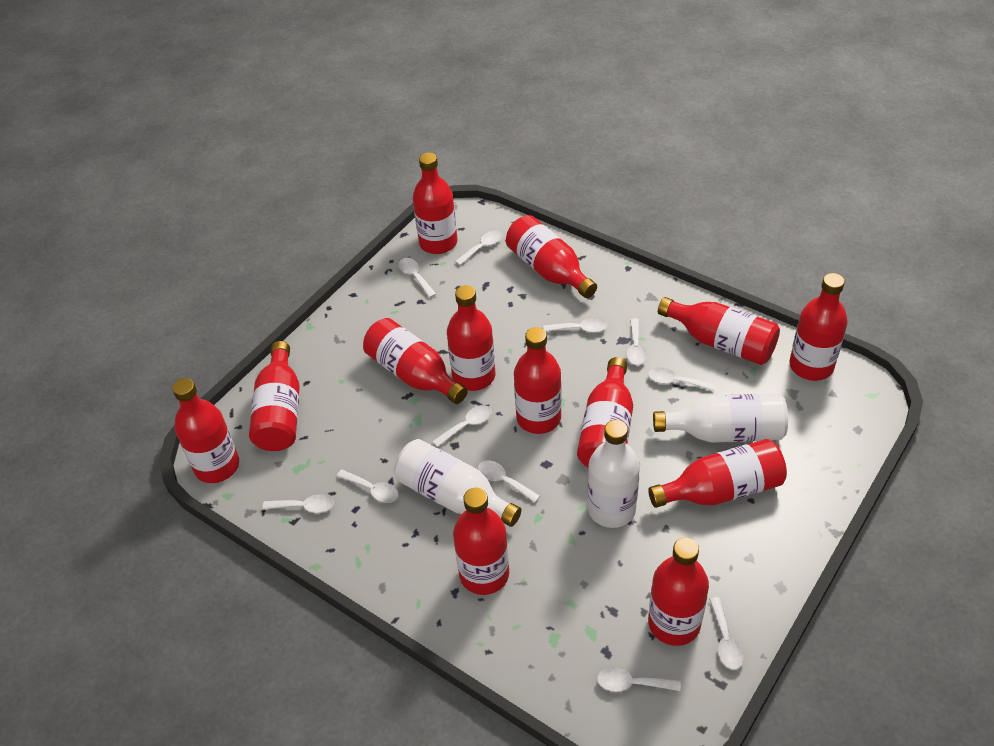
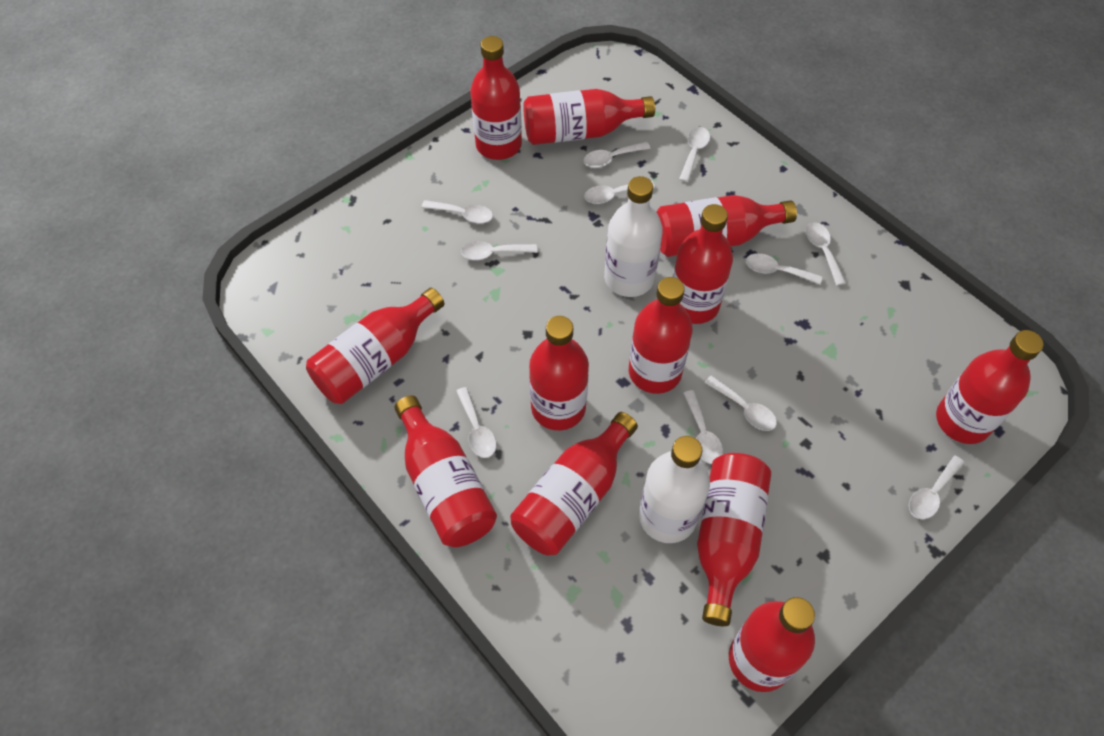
red bottle: 13 -> 12
white bottle: 3 -> 2

